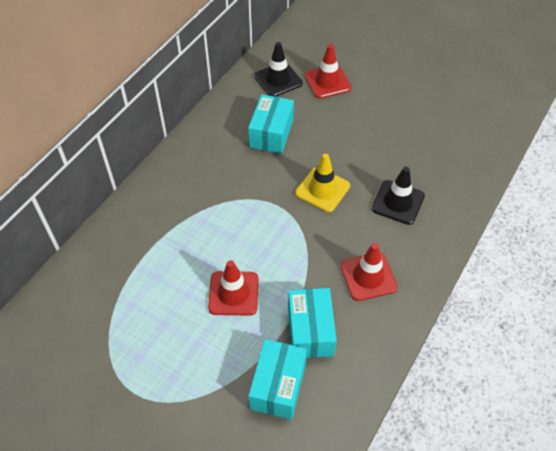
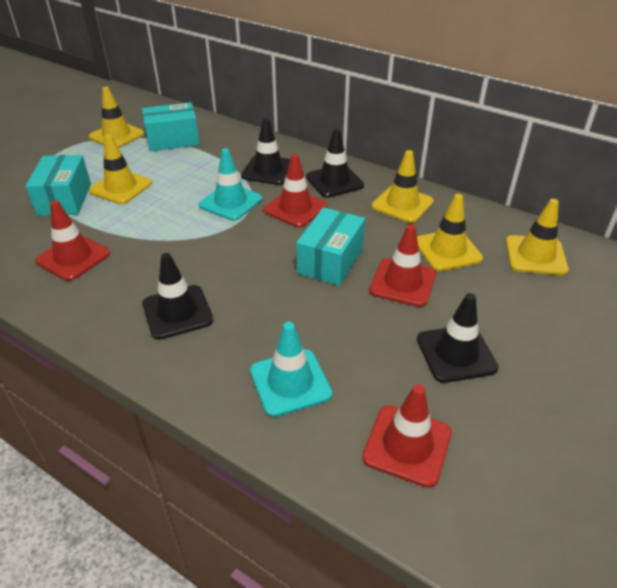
black traffic cone: 2 -> 4
red traffic cone: 3 -> 4
turquoise traffic cone: 0 -> 2
yellow traffic cone: 1 -> 5

